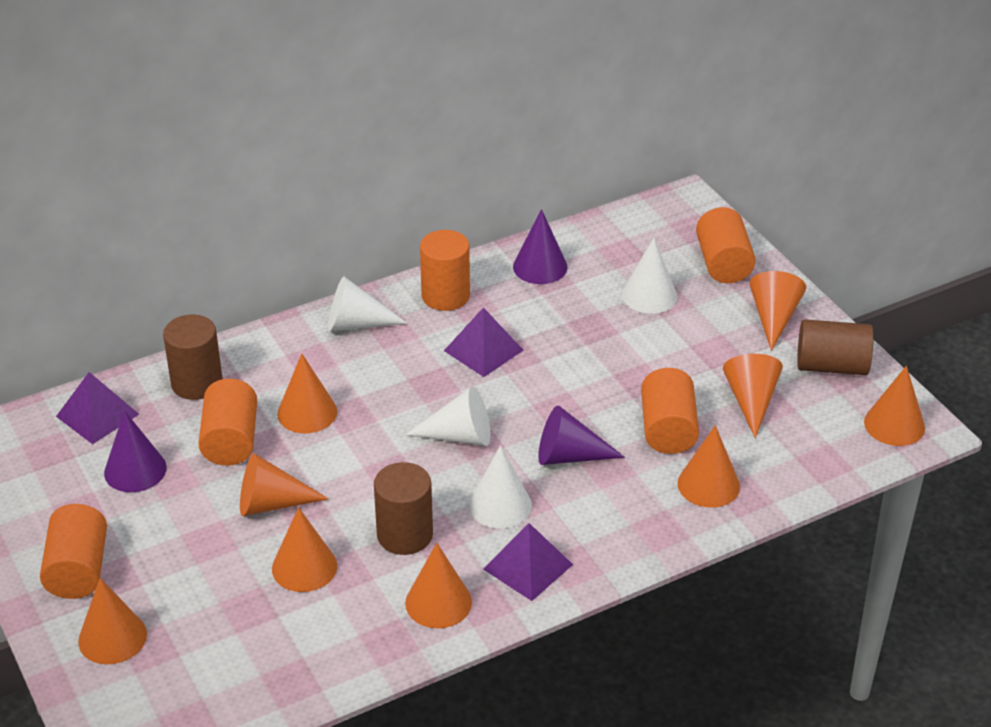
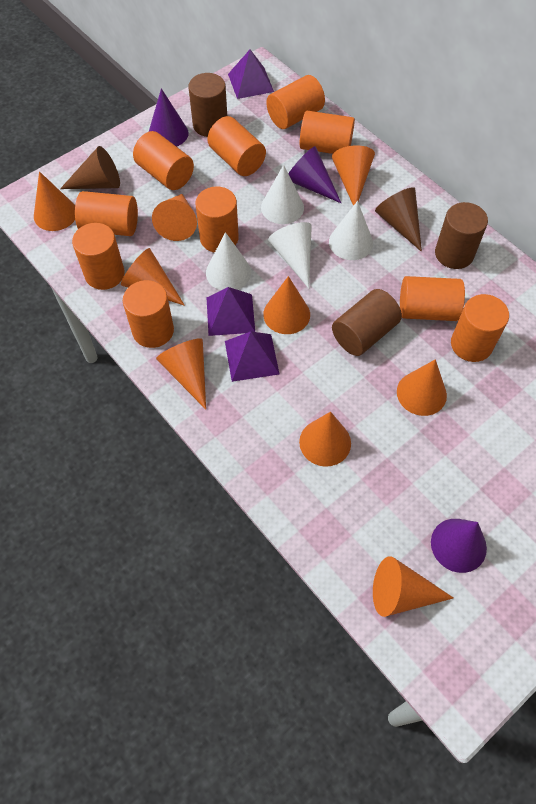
brown cone: 0 -> 2
orange cylinder: 5 -> 10

